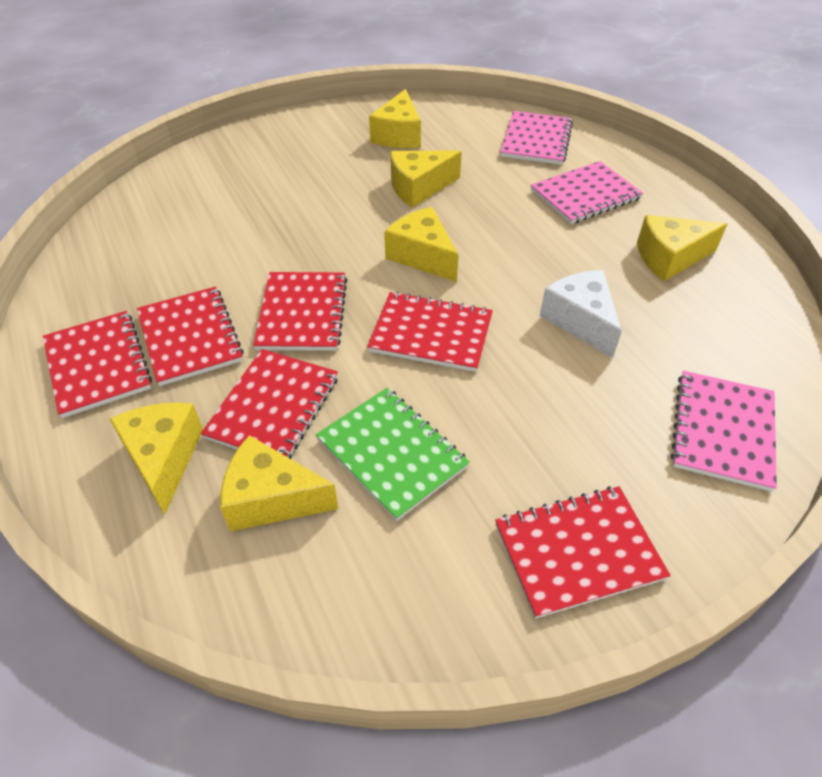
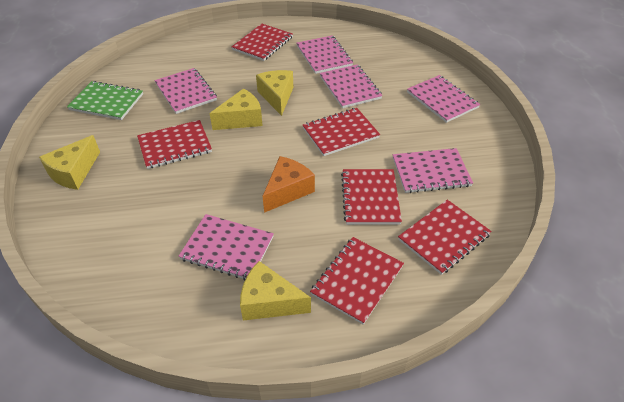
orange cheese: 0 -> 1
pink notebook: 3 -> 6
white cheese: 1 -> 0
yellow cheese: 6 -> 4

